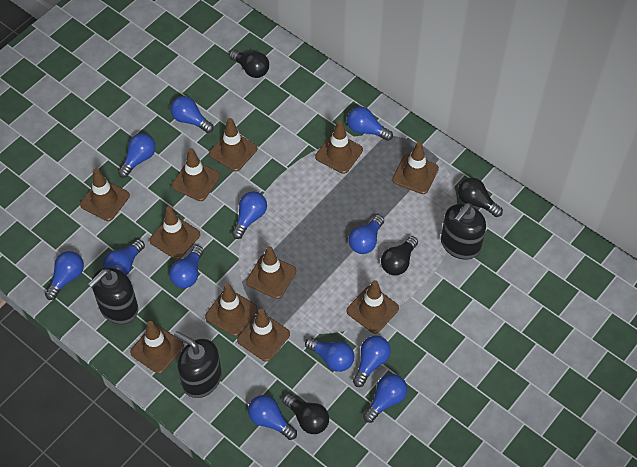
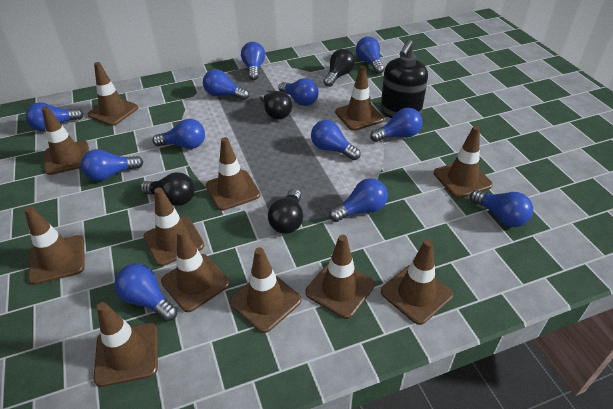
black soap dispenser: 3 -> 1
brown traffic cone: 11 -> 12

